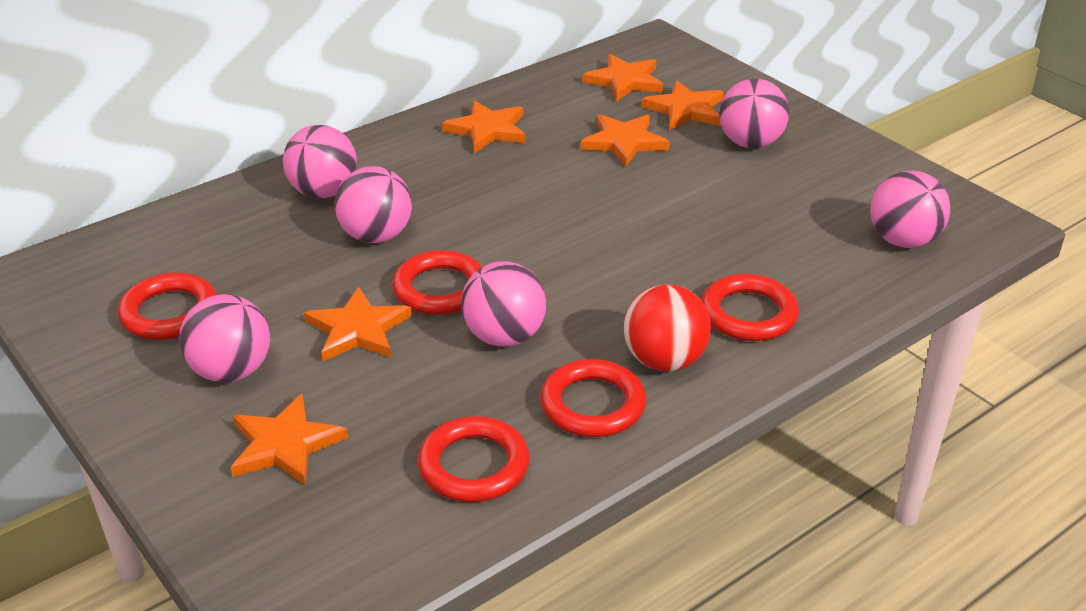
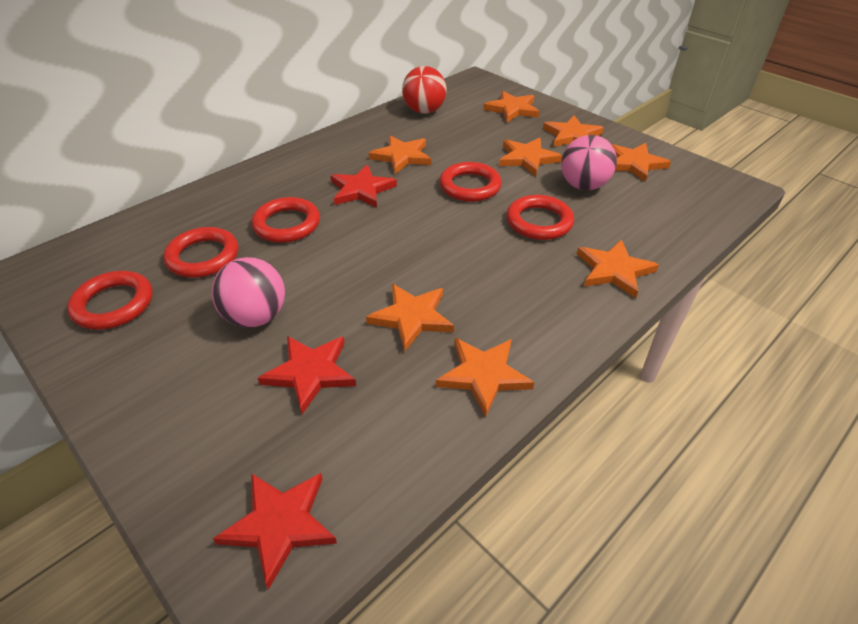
orange star: 6 -> 8
pink ball: 6 -> 2
red star: 0 -> 3

